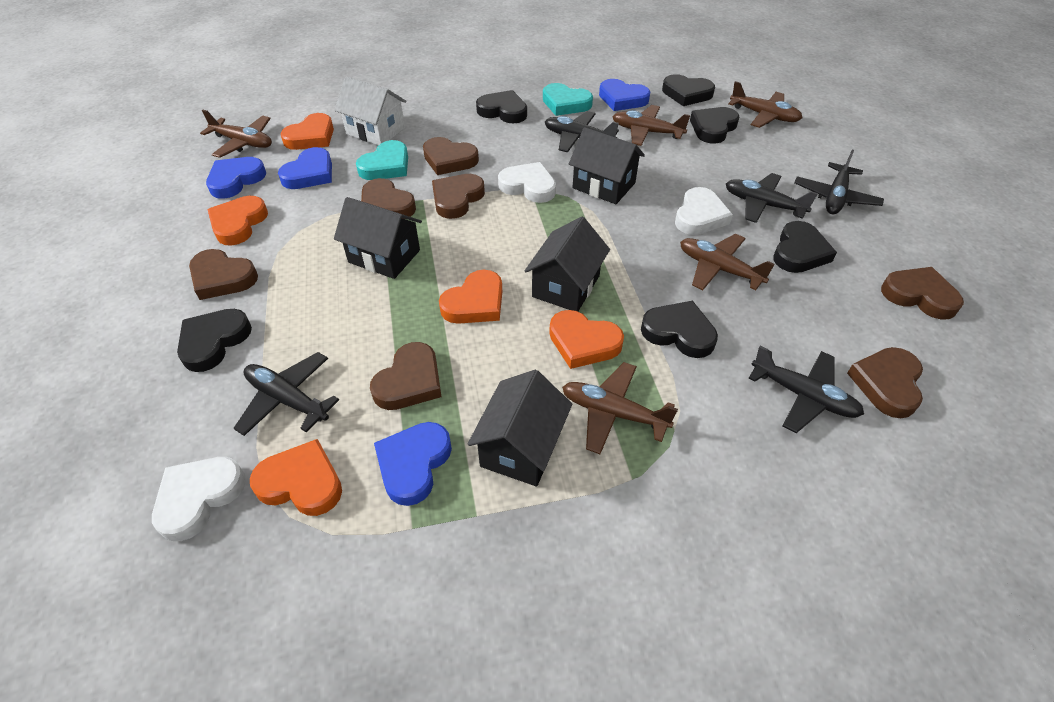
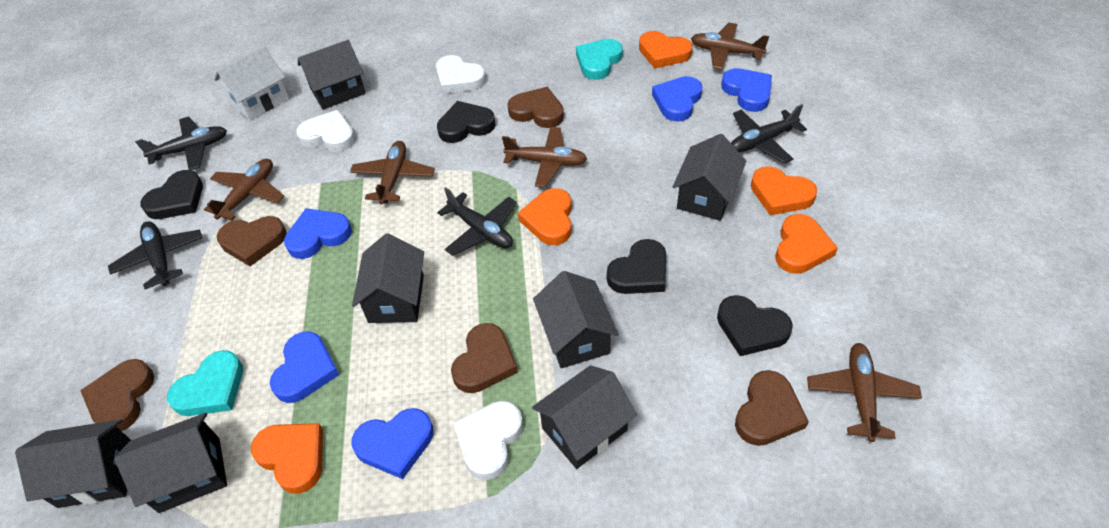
black heart: 6 -> 4
black house: 4 -> 7
black plane: 5 -> 4
blue heart: 4 -> 5
brown heart: 7 -> 5

